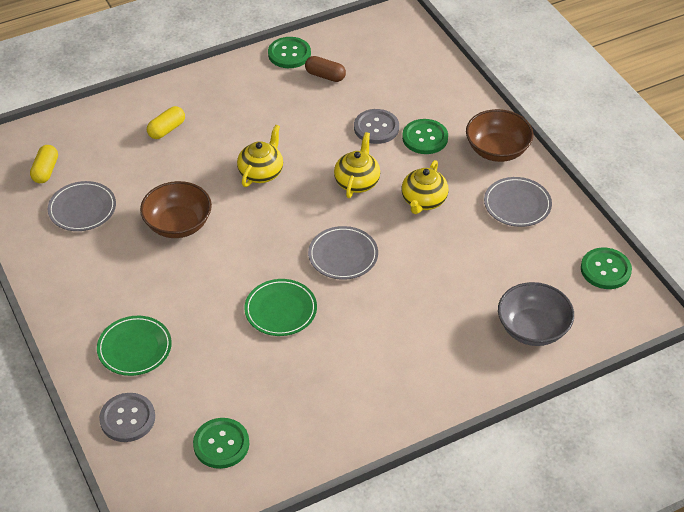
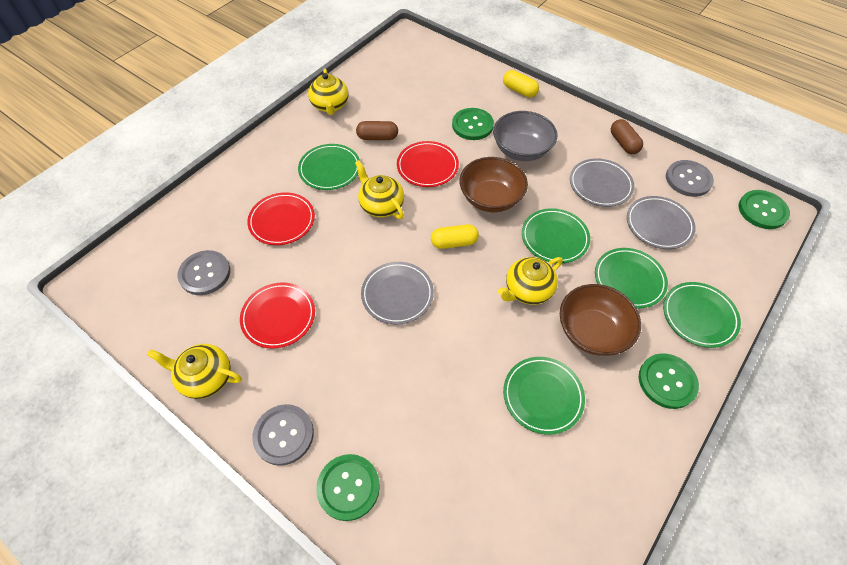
brown capsule: 1 -> 2
green plate: 2 -> 5
grey button: 2 -> 3
red plate: 0 -> 3
yellow teapot: 3 -> 4

